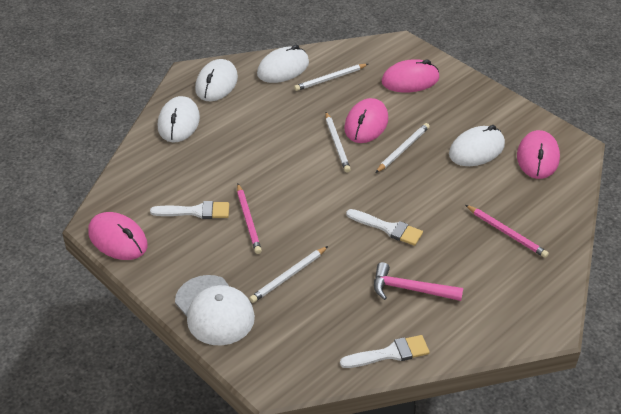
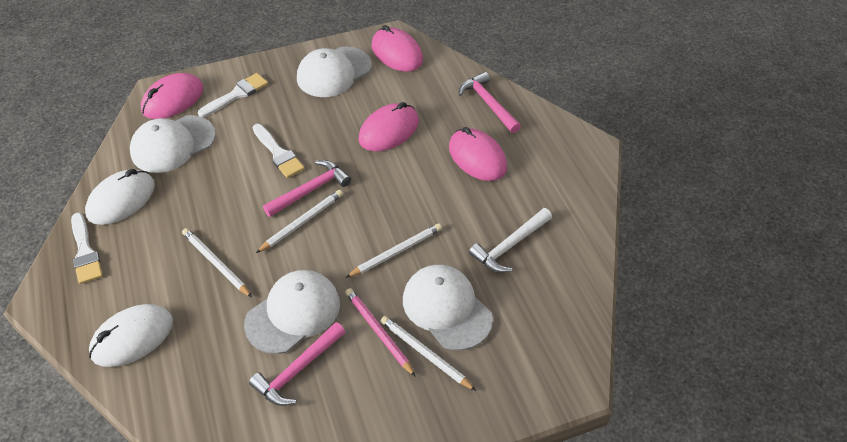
pink hammer: 1 -> 3
pink pencil: 2 -> 1
white cap: 1 -> 4
white hammer: 0 -> 1
white mouse: 4 -> 2

